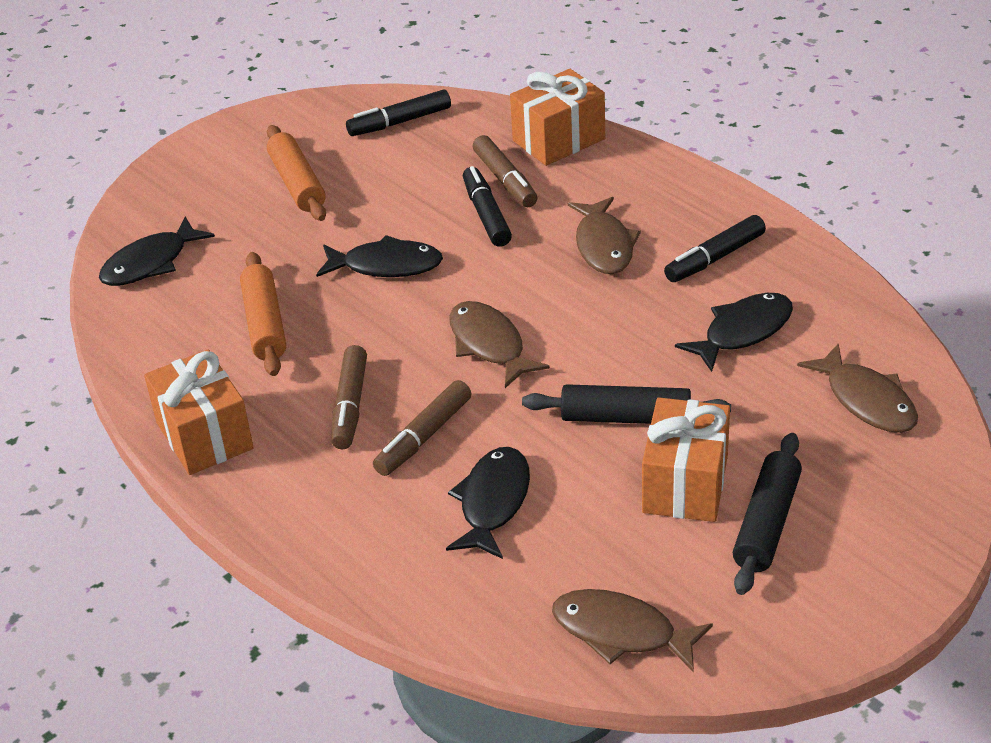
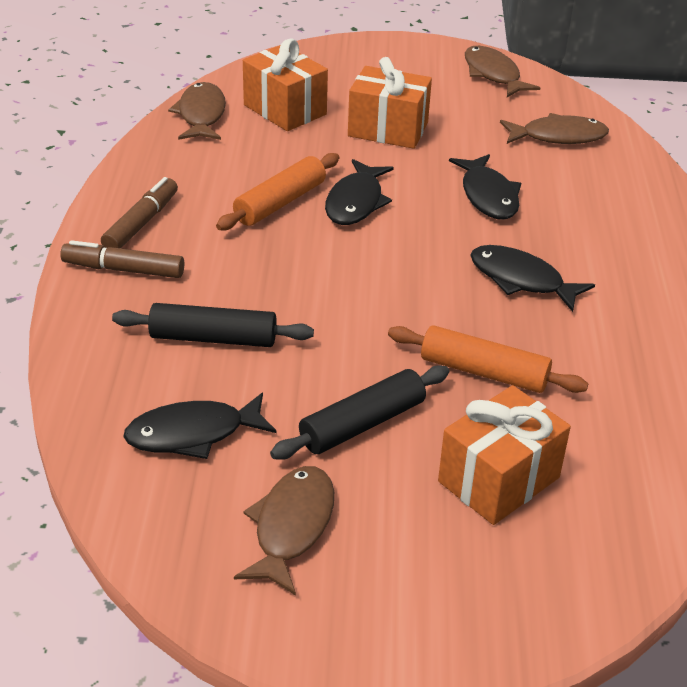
black marker: 3 -> 0
brown marker: 3 -> 2

